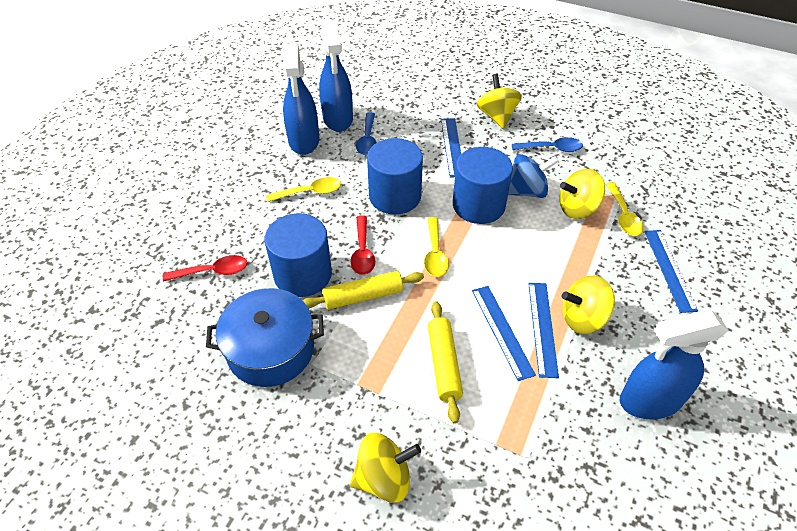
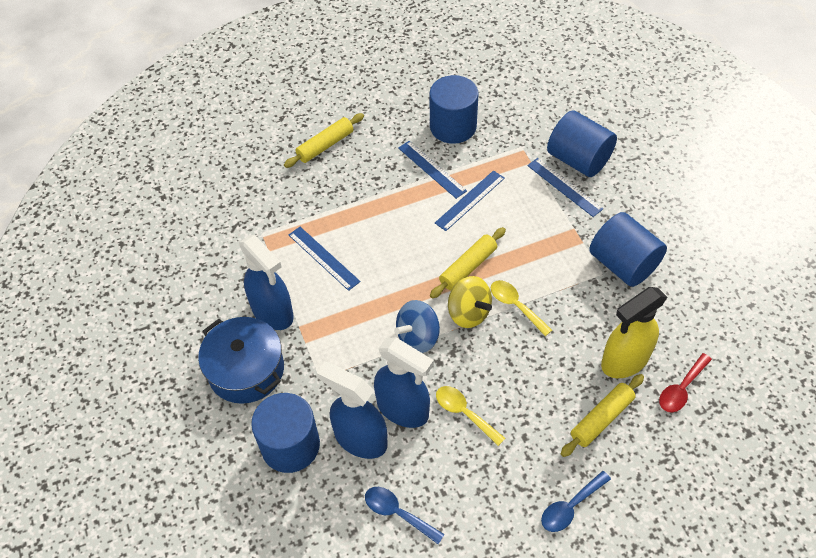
blue cylinder: 3 -> 4
red spoon: 2 -> 1
yellow rolling pin: 2 -> 3
yellow spinning top: 4 -> 1
yellow spoon: 3 -> 2
yellow spray bottle: 0 -> 1

